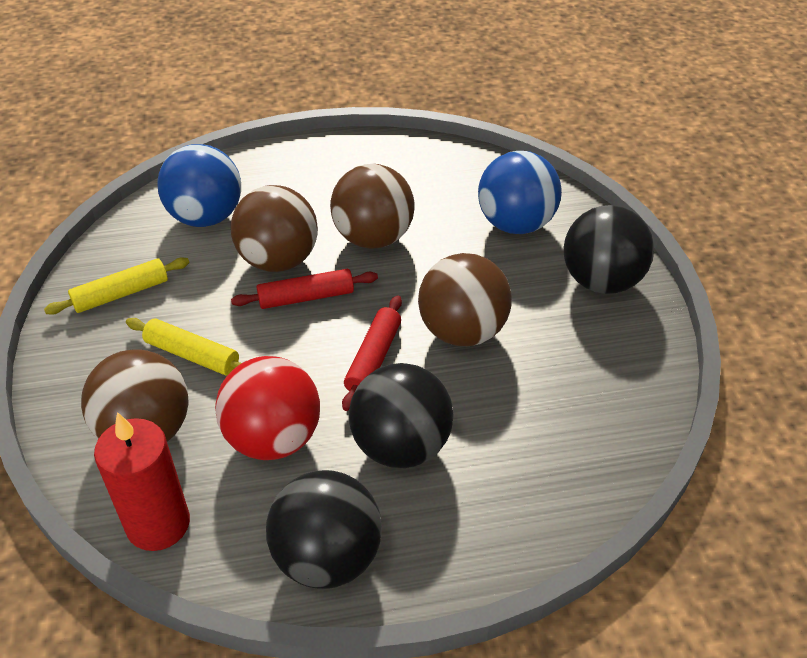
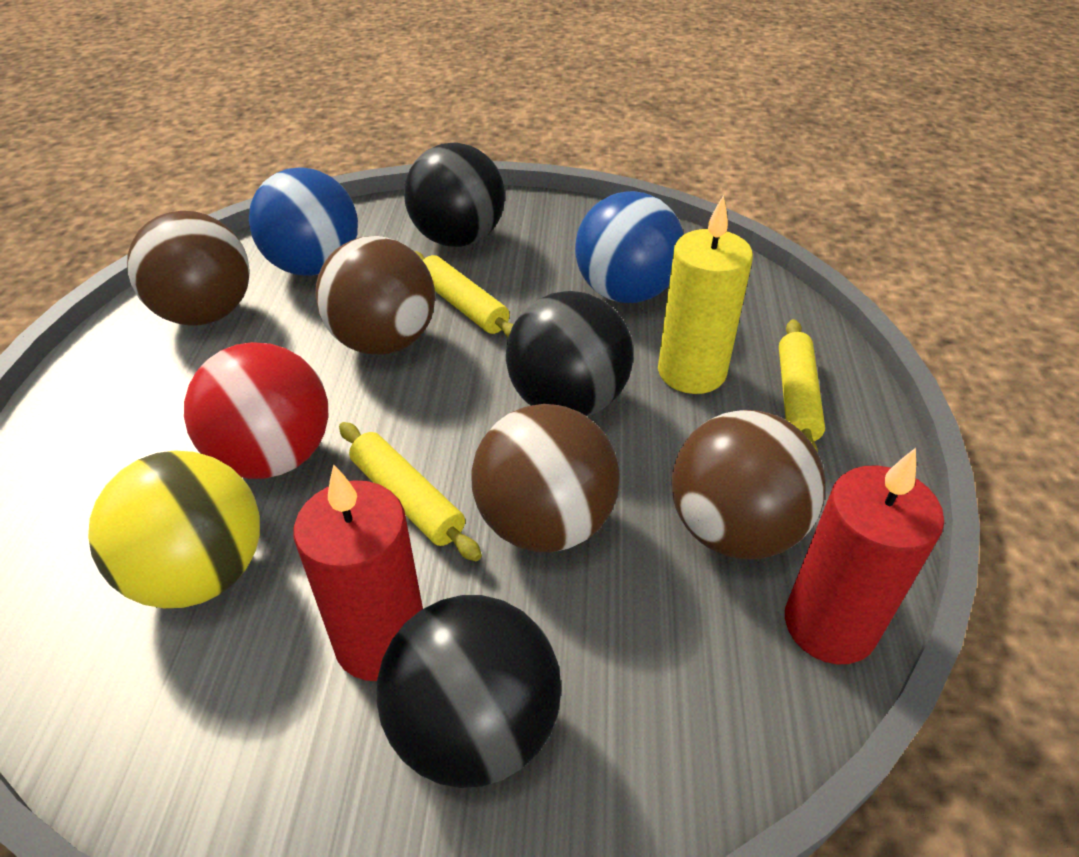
red candle: 1 -> 2
red rolling pin: 2 -> 0
yellow ball: 0 -> 1
yellow candle: 0 -> 1
yellow rolling pin: 2 -> 3

